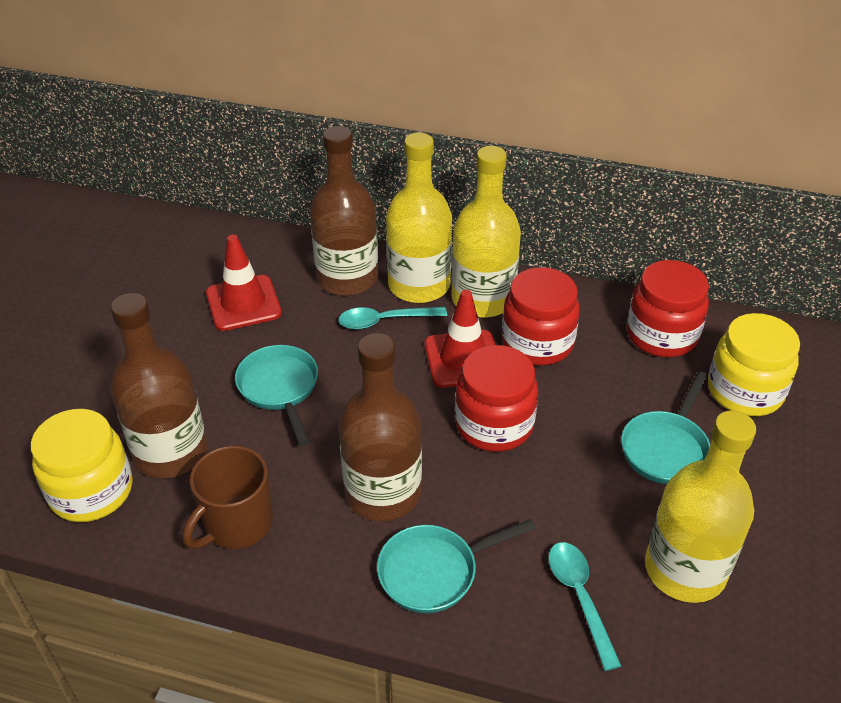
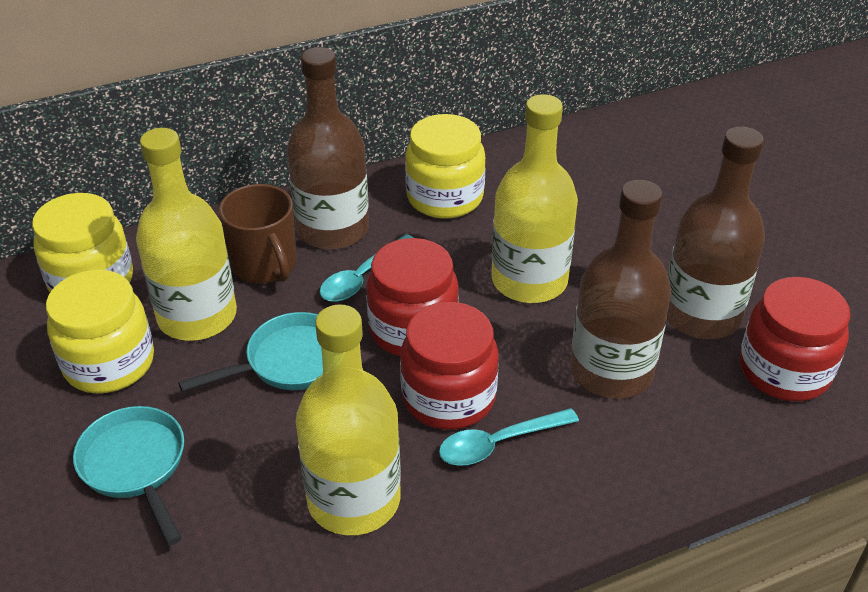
red traffic cone: 2 -> 0
turquoise pan: 3 -> 2
yellow jar: 2 -> 3

